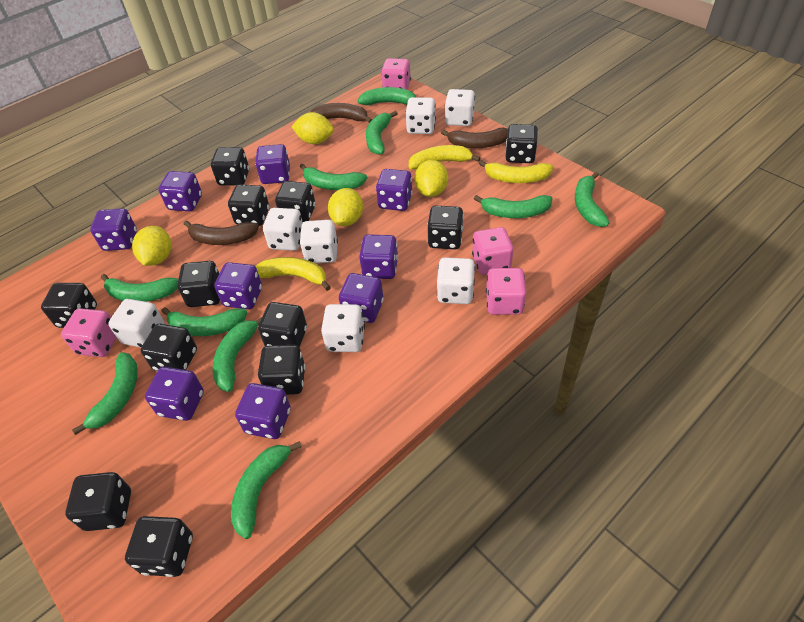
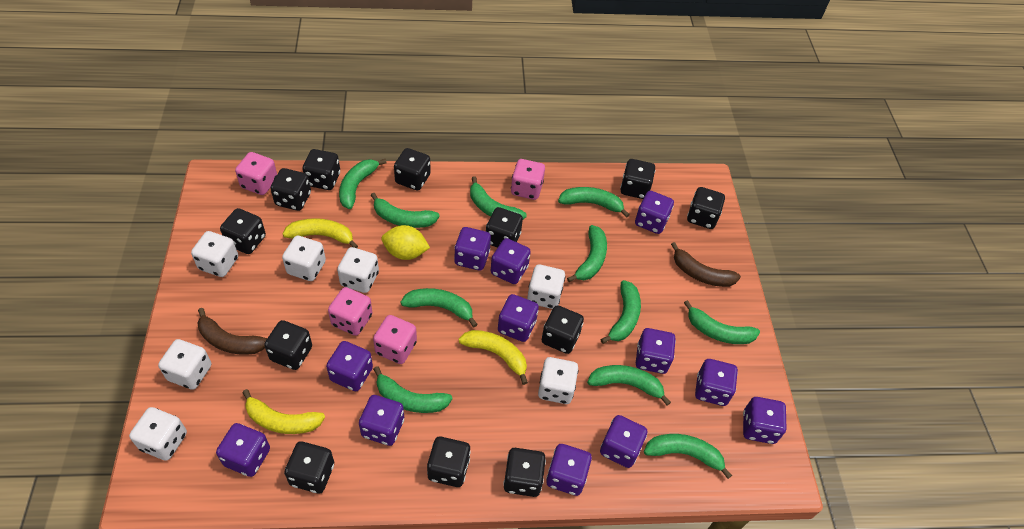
brown banana: 3 -> 2
green banana: 10 -> 11
purple dice: 9 -> 12
yellow lemon: 4 -> 1

